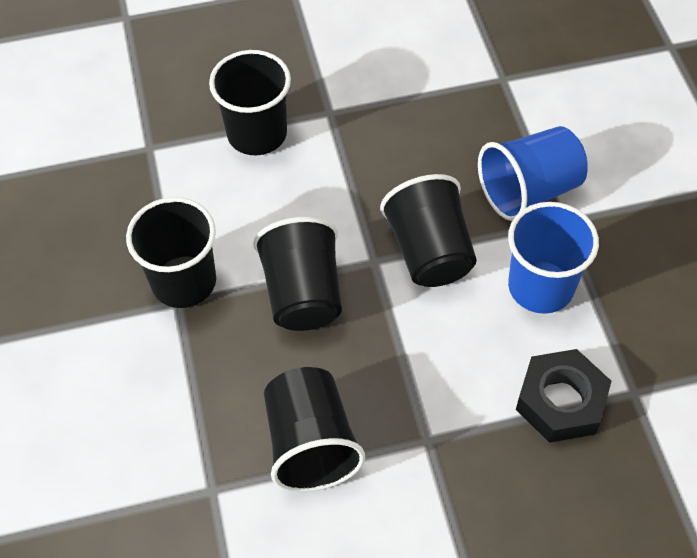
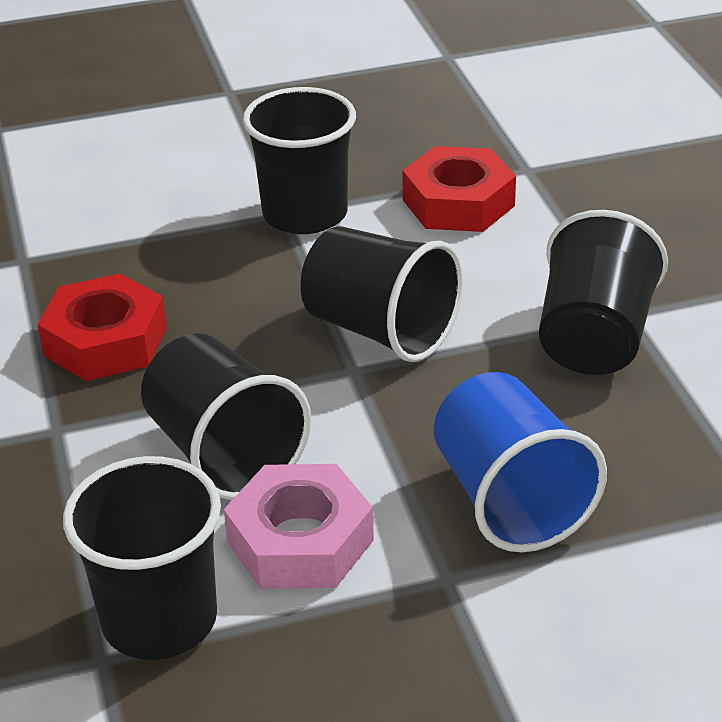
black nut: 1 -> 0
blue cup: 2 -> 1
pink nut: 0 -> 1
red nut: 0 -> 2

